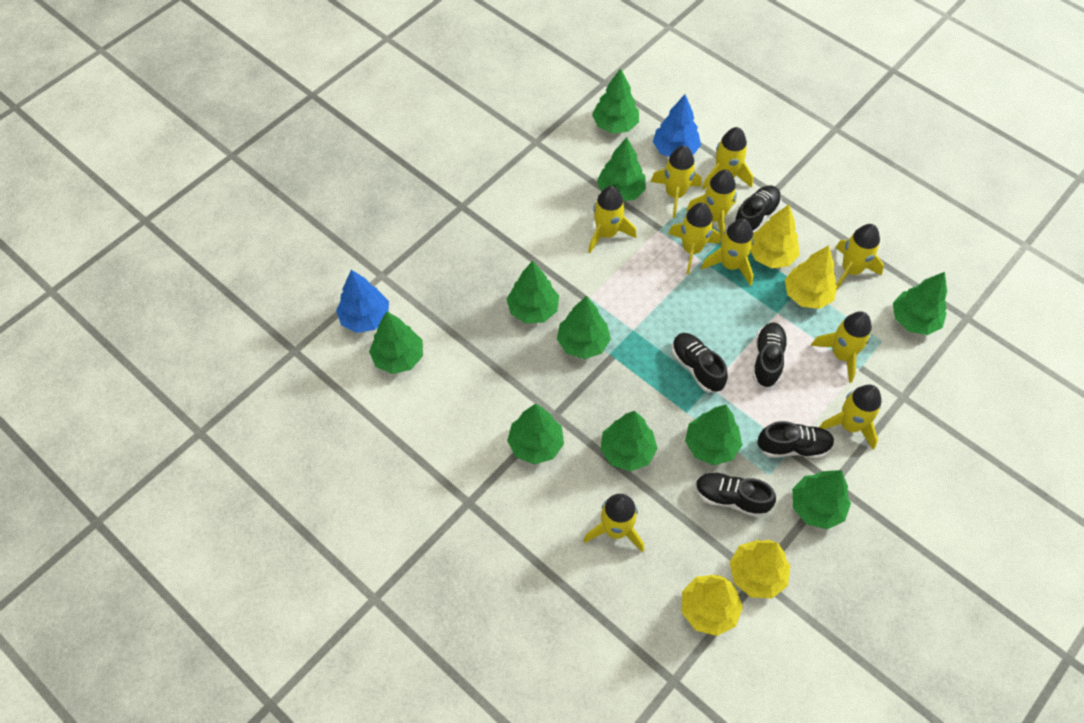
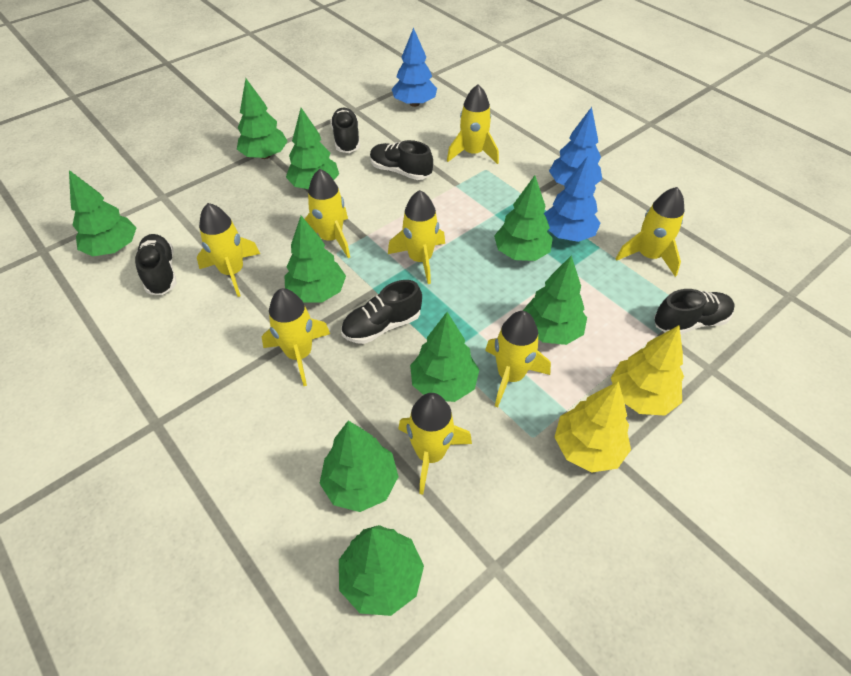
blue tree: 2 -> 3
green tree: 10 -> 9
yellow rocket: 10 -> 8
yellow tree: 4 -> 2

